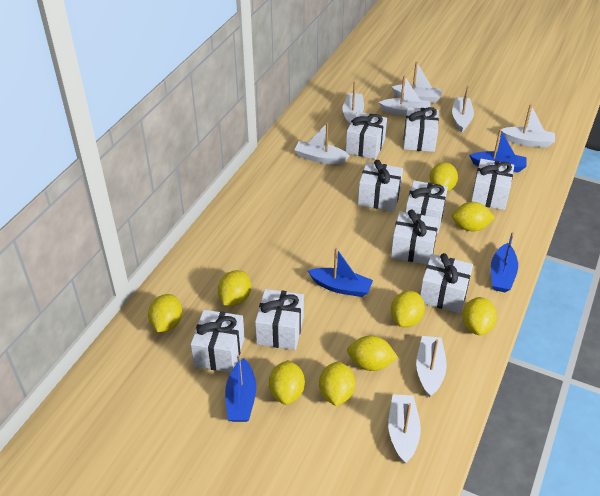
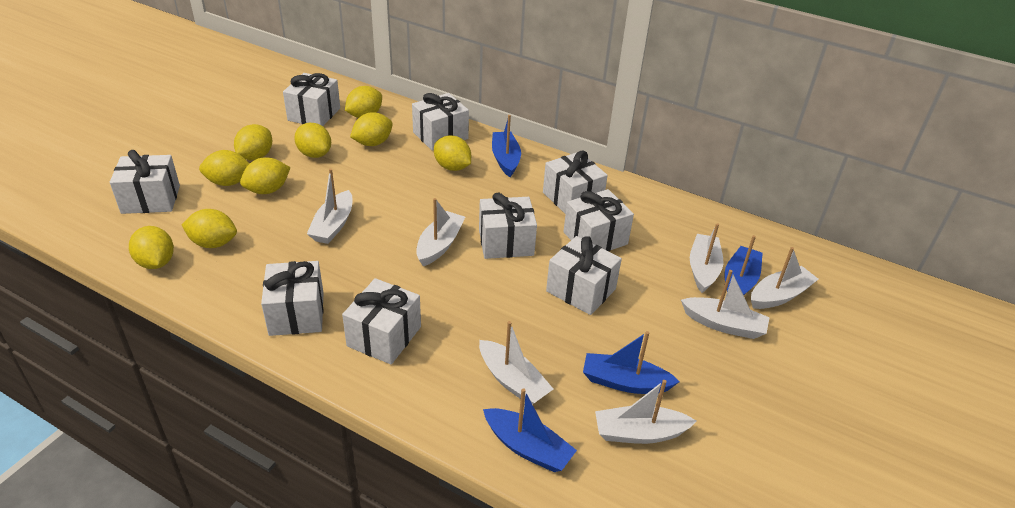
white boat: 8 -> 7

